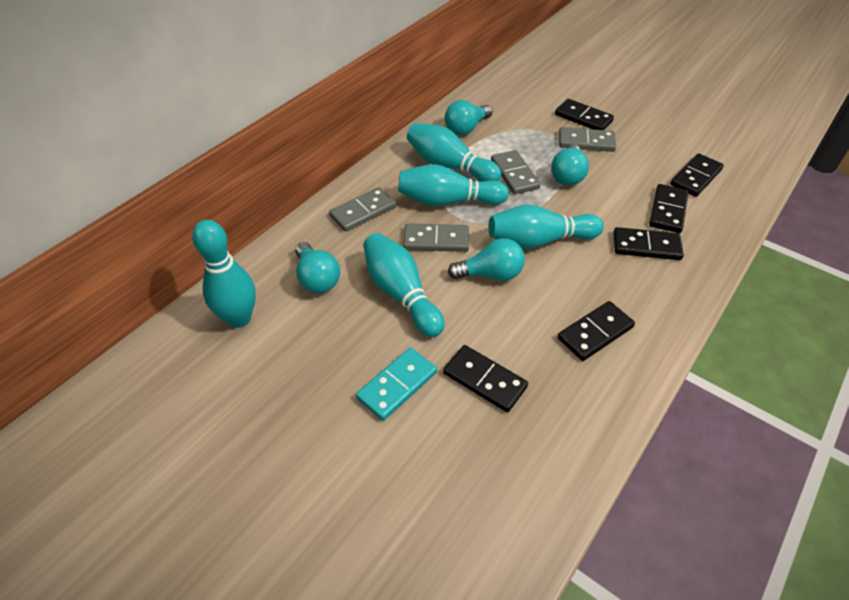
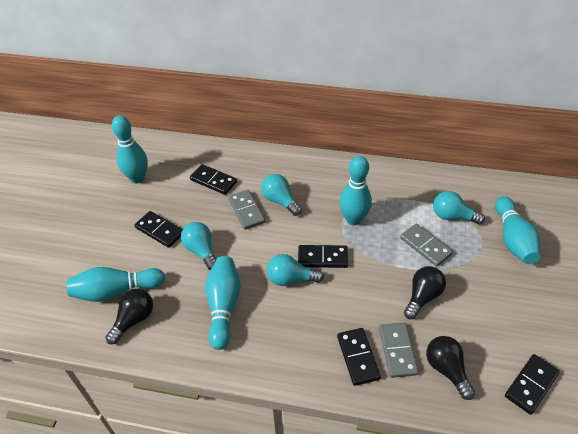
black domino: 6 -> 5
black light bulb: 0 -> 3
grey domino: 4 -> 3
turquoise domino: 1 -> 0

